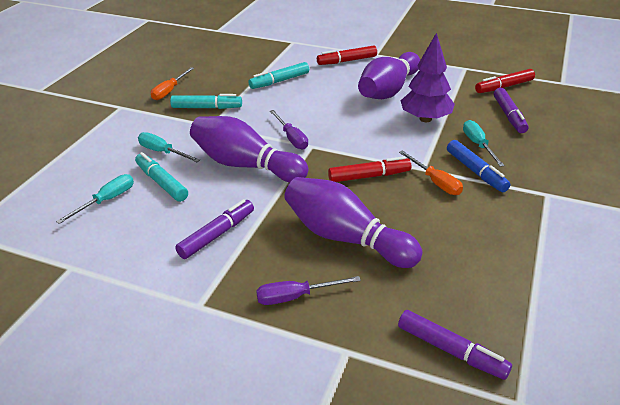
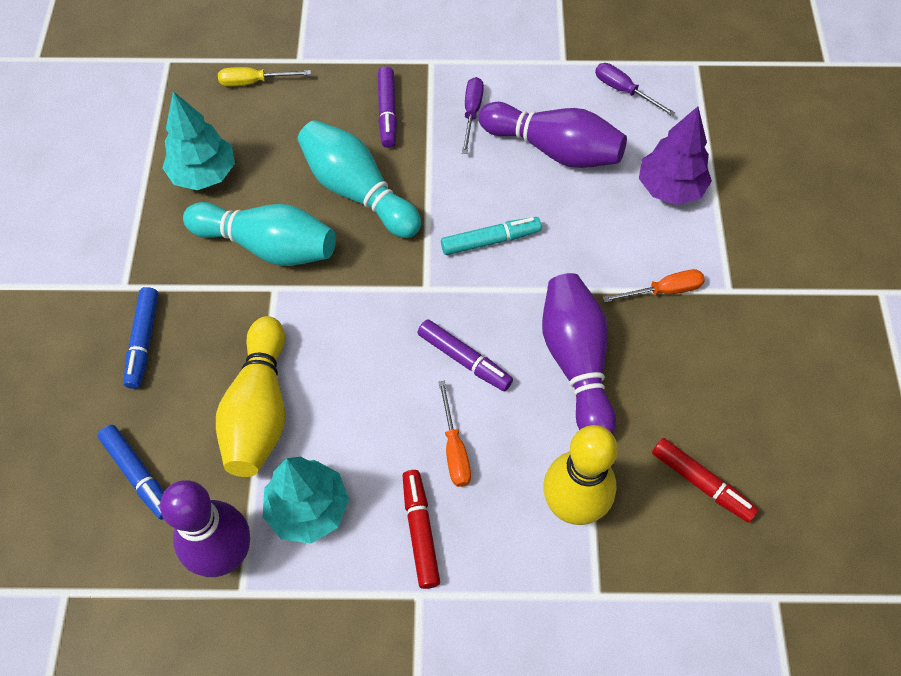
blue marker: 1 -> 2
purple marker: 3 -> 2
red marker: 3 -> 2
turquoise bowling pin: 0 -> 2
turquoise marker: 3 -> 1
turquoise screwdriver: 3 -> 0
turquoise tree: 0 -> 2
yellow bowling pin: 0 -> 2
yellow screwdriver: 0 -> 1

